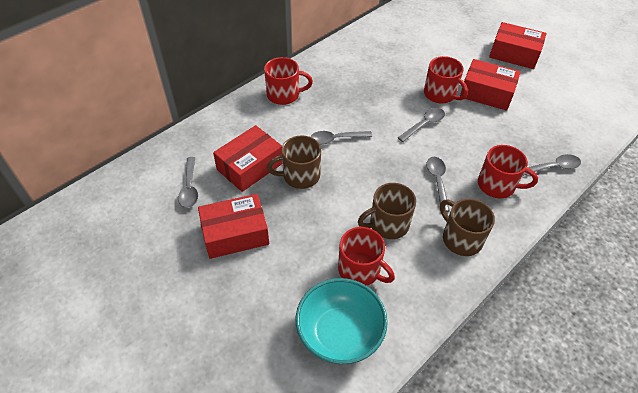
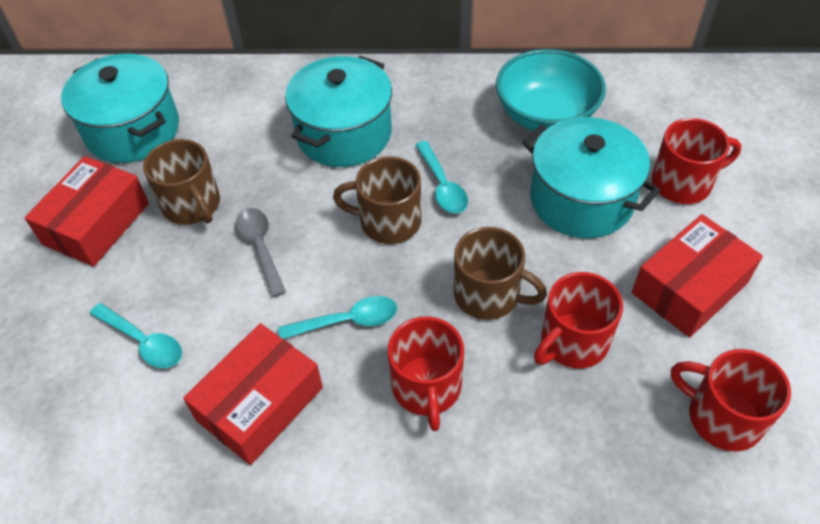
grey spoon: 5 -> 1
red box: 4 -> 3
turquoise pot: 0 -> 3
turquoise spoon: 0 -> 3

